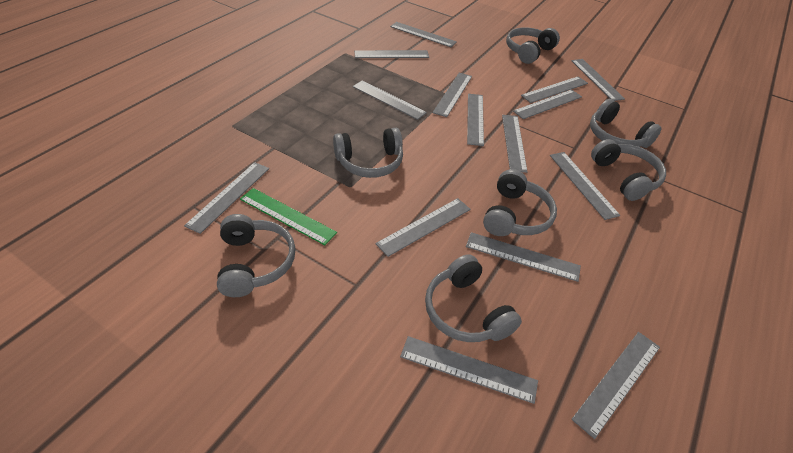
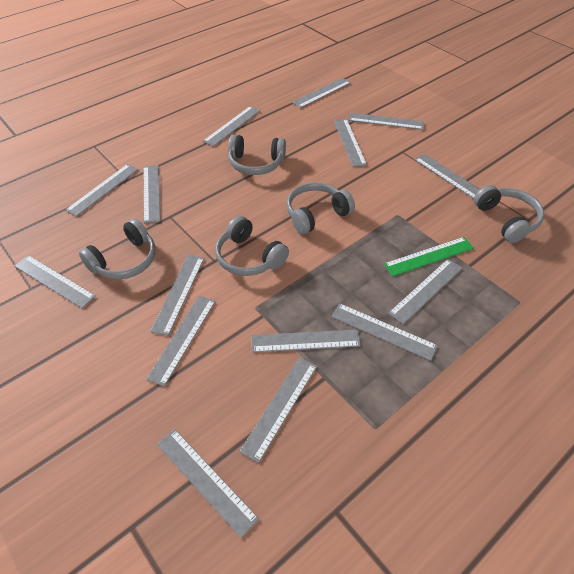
grey headphones: 7 -> 5

